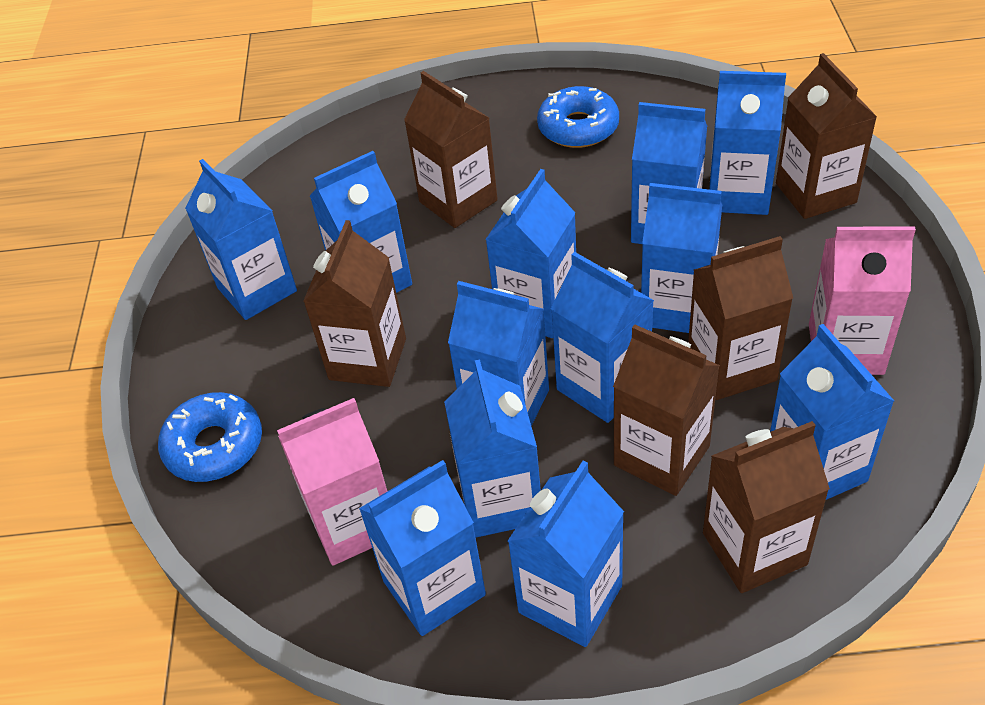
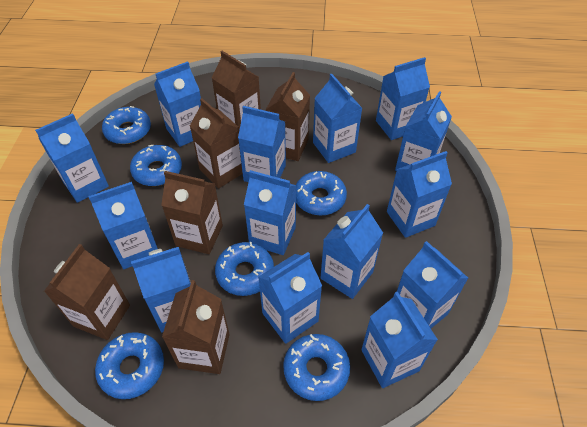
blue carton: 12 -> 14
blue donut: 2 -> 6
pink carton: 2 -> 0

